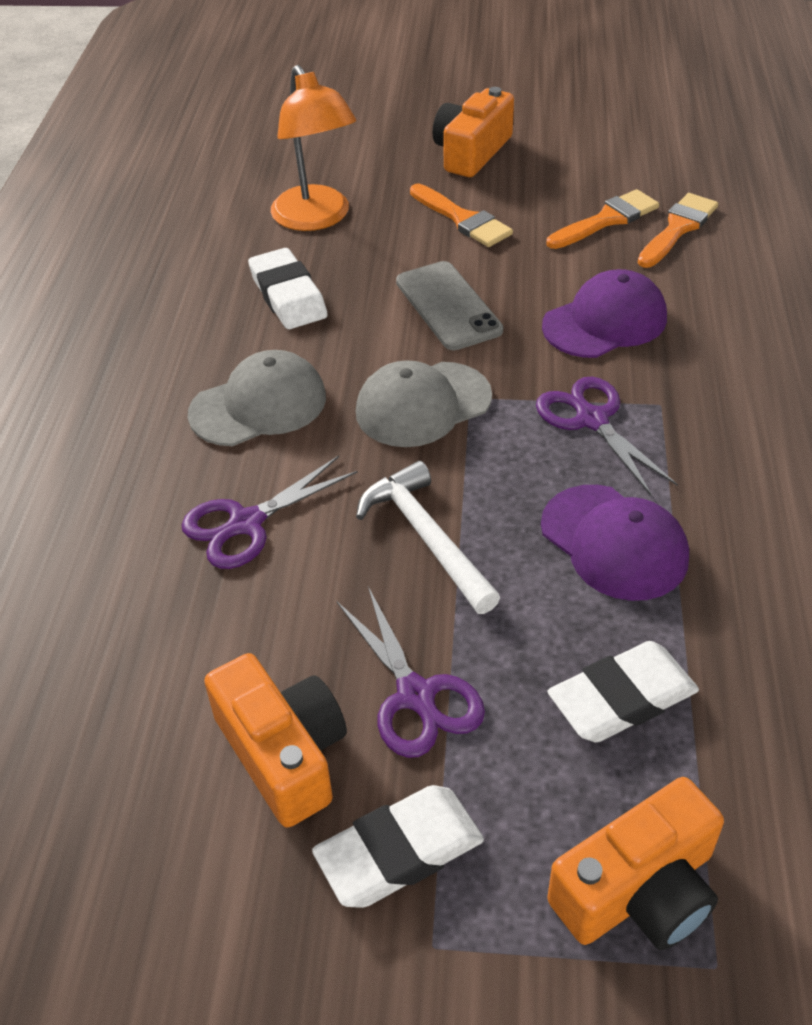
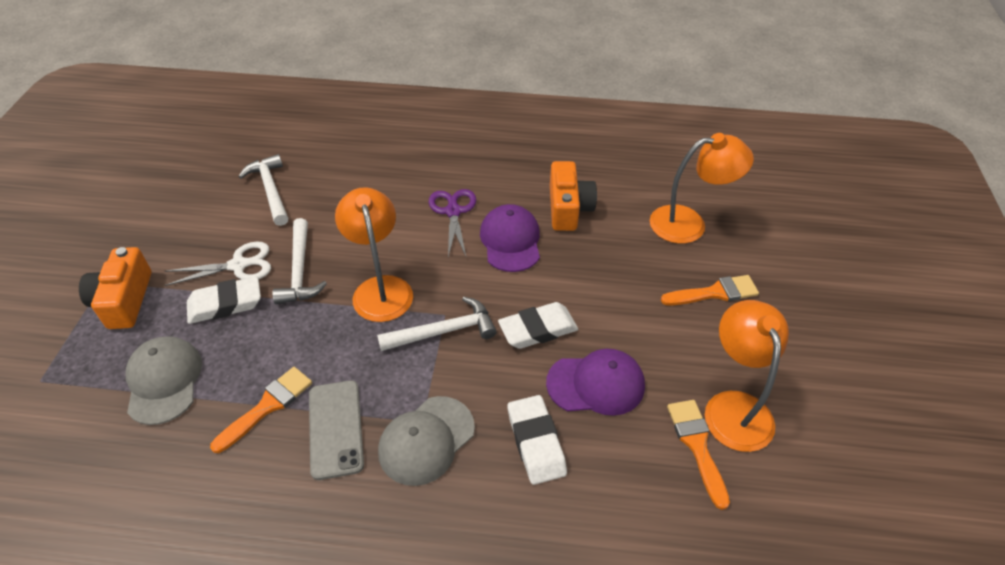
orange camera: 3 -> 2
orange lamp: 1 -> 3
purple scissors: 3 -> 1
white hammer: 1 -> 3
white scissors: 0 -> 1

